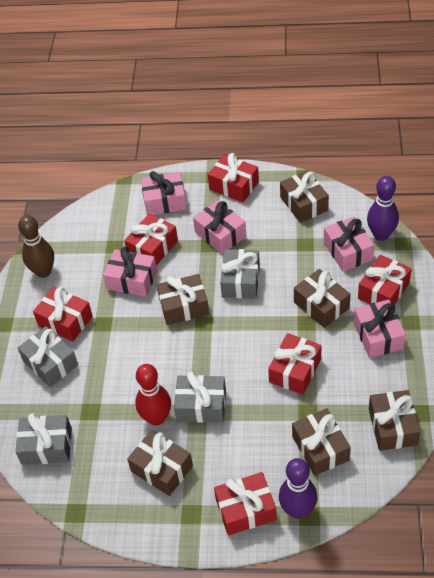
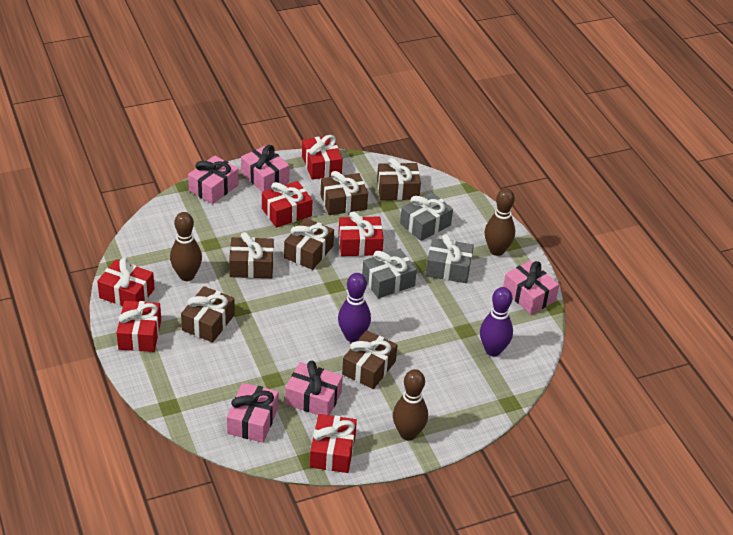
brown bowling pin: 1 -> 3
grey gift: 4 -> 3
red bowling pin: 1 -> 0

